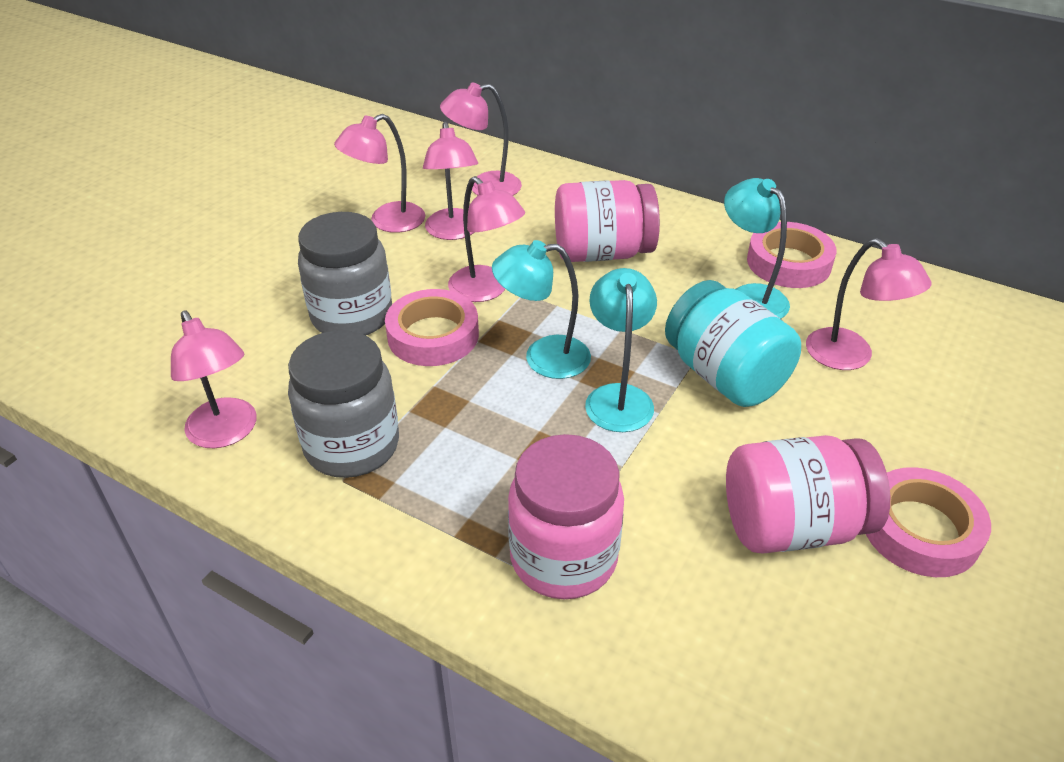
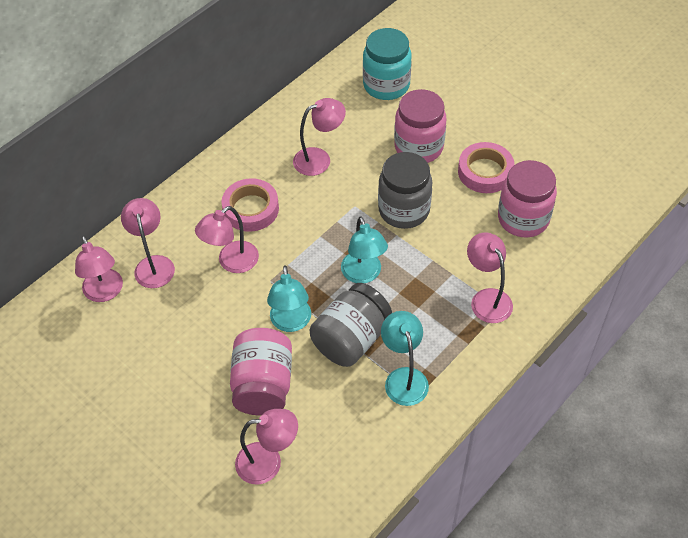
pink tape: 3 -> 2

